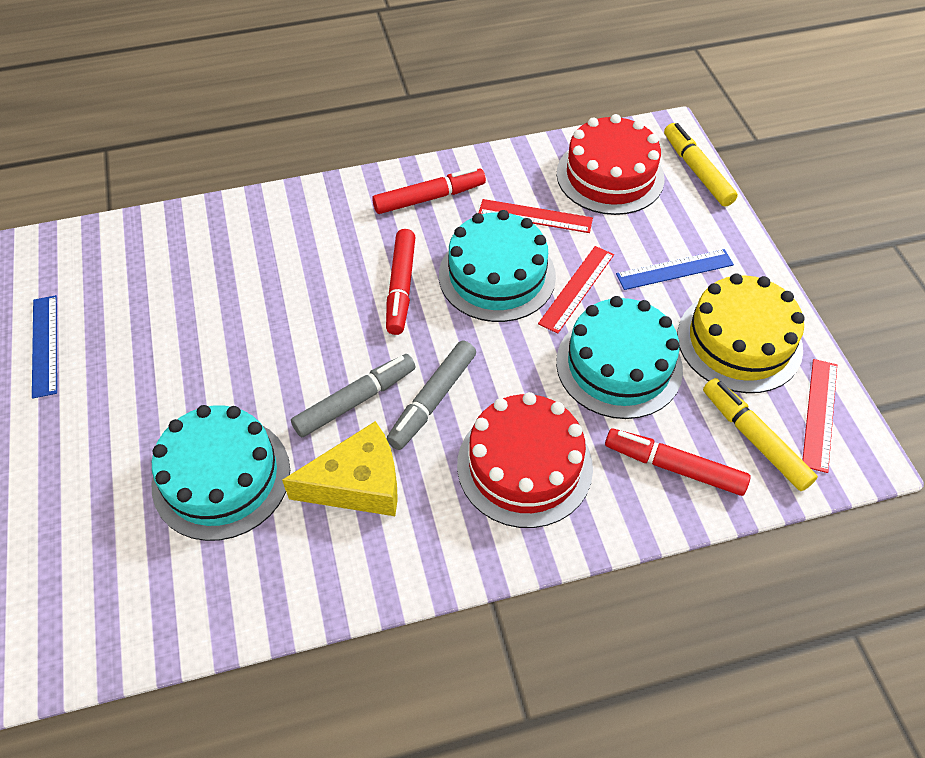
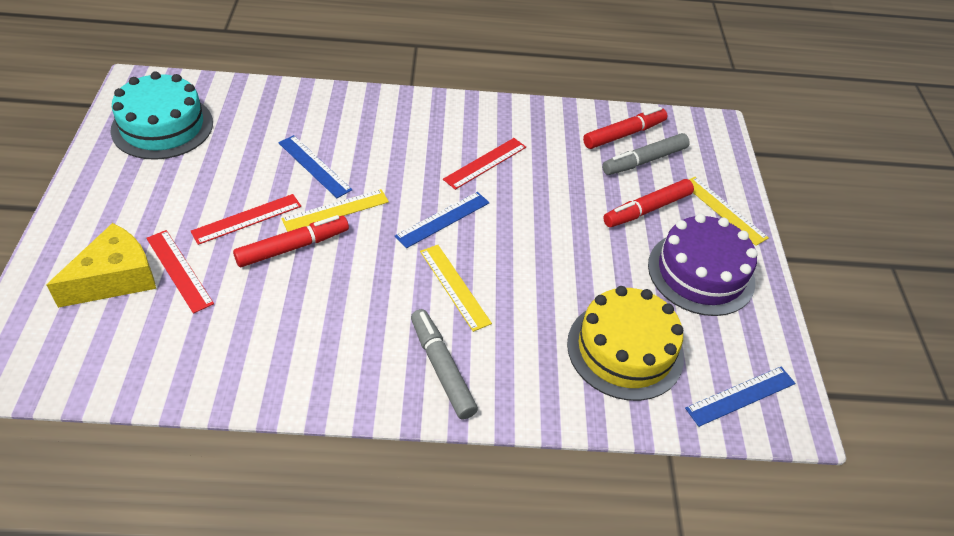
blue ruler: 2 -> 3
purple cake: 0 -> 1
red cake: 2 -> 0
turquoise cake: 3 -> 1
yellow marker: 2 -> 0
yellow ruler: 0 -> 3

